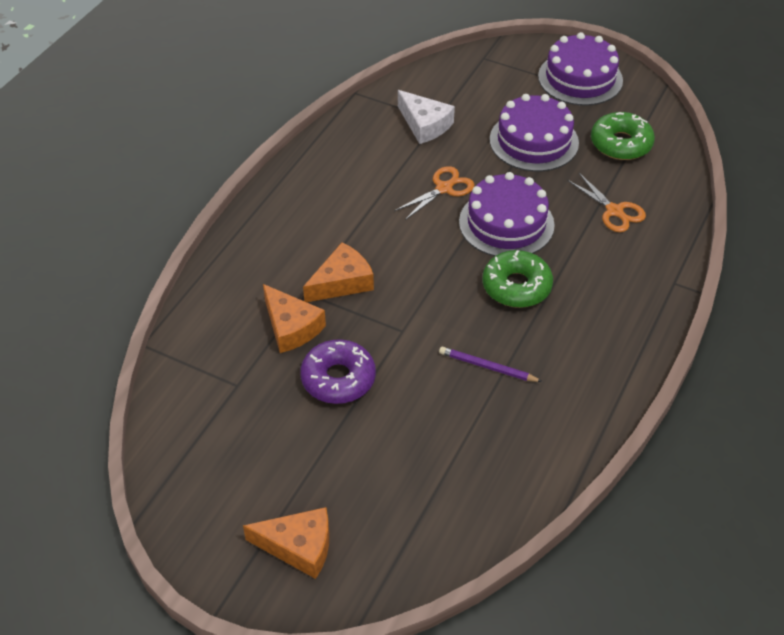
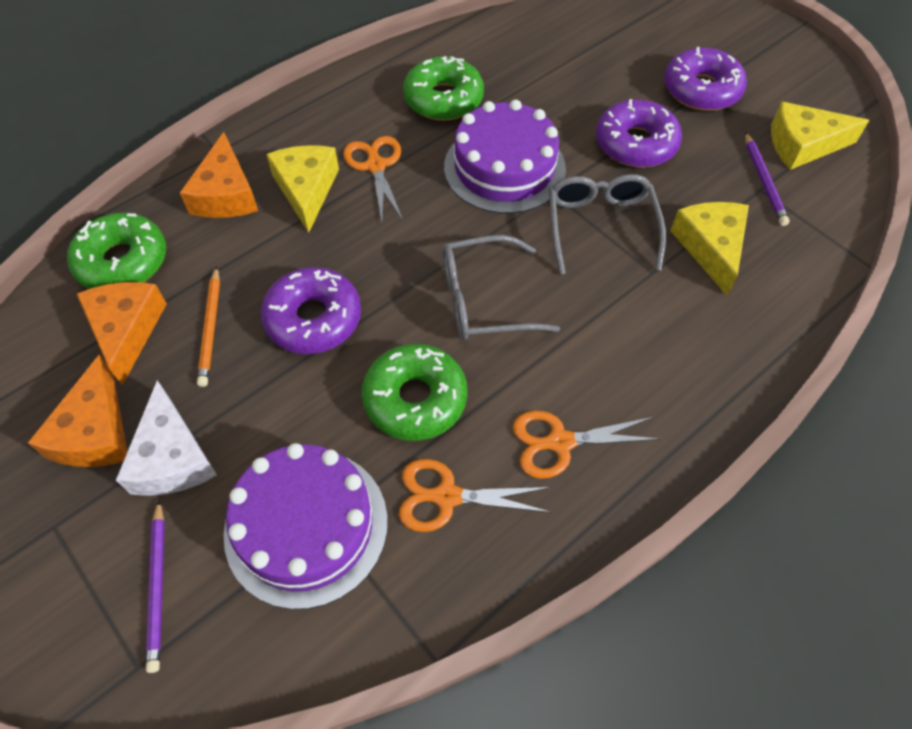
green donut: 2 -> 3
grey glasses: 0 -> 2
orange pencil: 0 -> 1
orange scissors: 2 -> 3
purple cake: 3 -> 2
purple donut: 1 -> 3
purple pencil: 1 -> 2
yellow cheese: 0 -> 3

